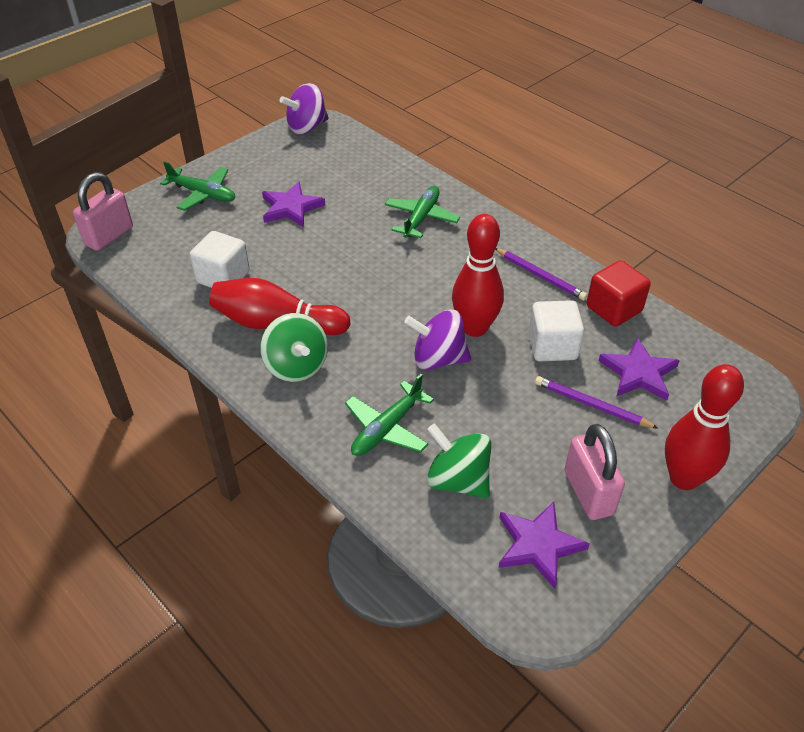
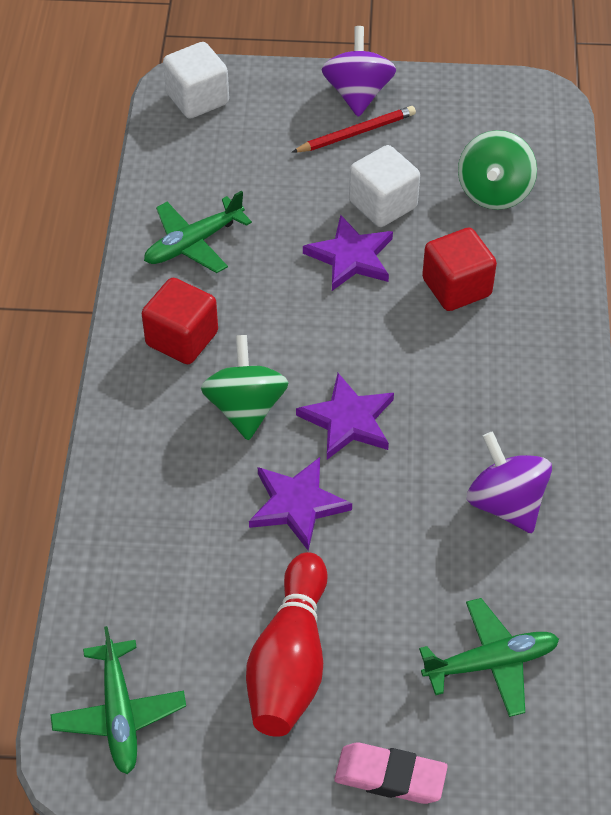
pink eraser: 0 -> 1
pink padlock: 2 -> 0
purple pencil: 2 -> 0
red bowling pin: 3 -> 1
red cube: 1 -> 2
red pencil: 0 -> 1

